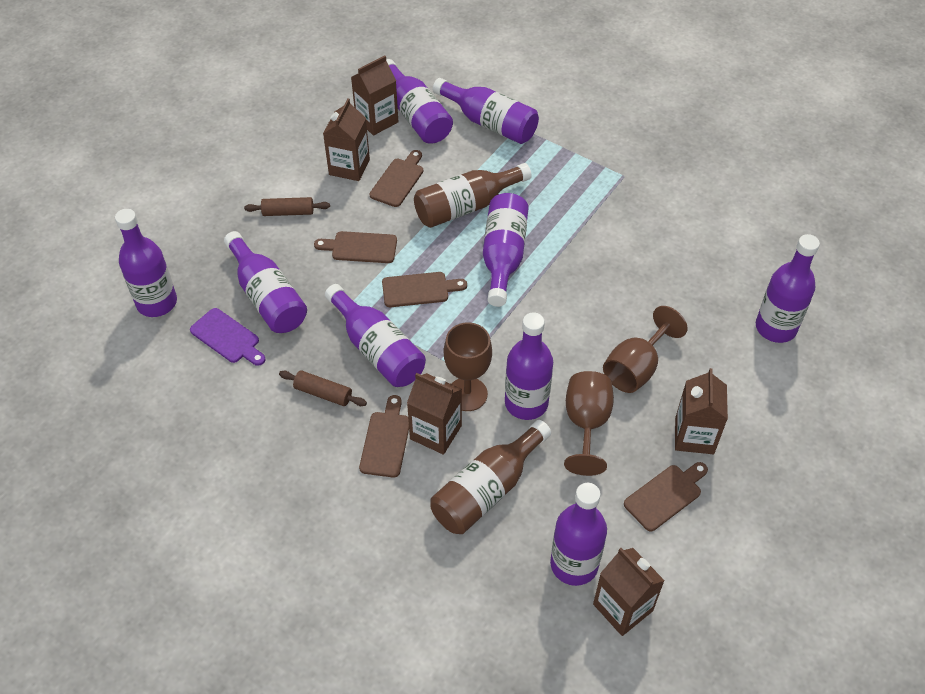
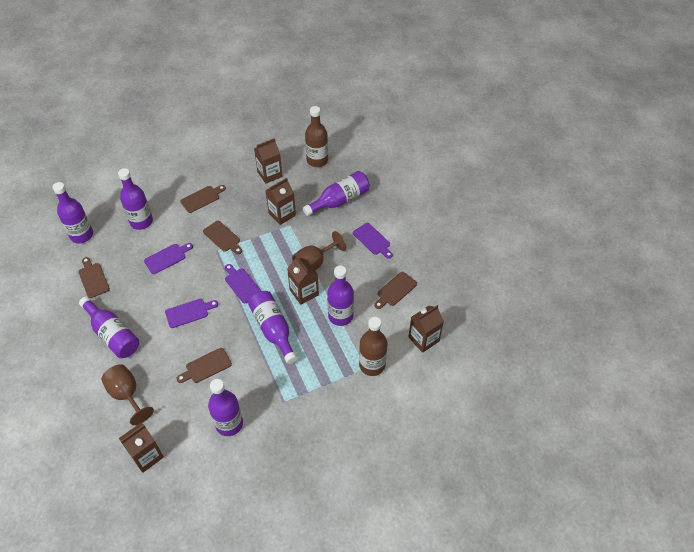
brown goblet: 3 -> 2
brown rolling pin: 2 -> 0
purple bottle: 9 -> 7
purple cutting board: 1 -> 4

